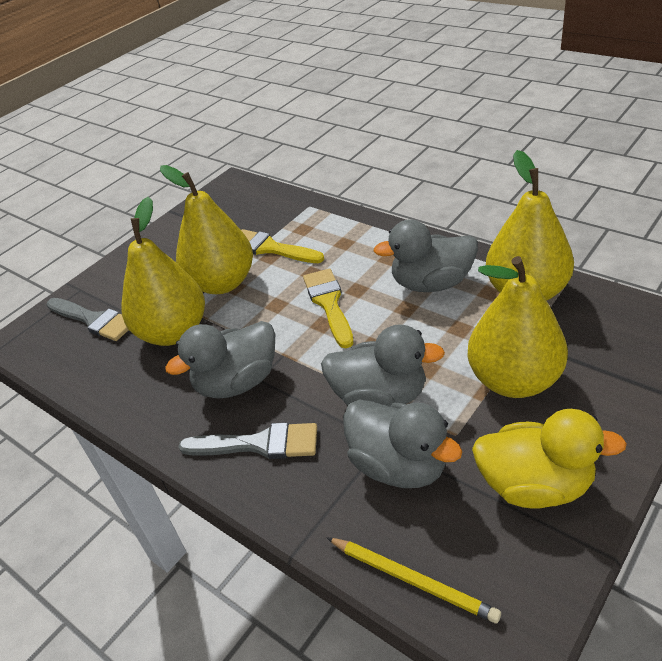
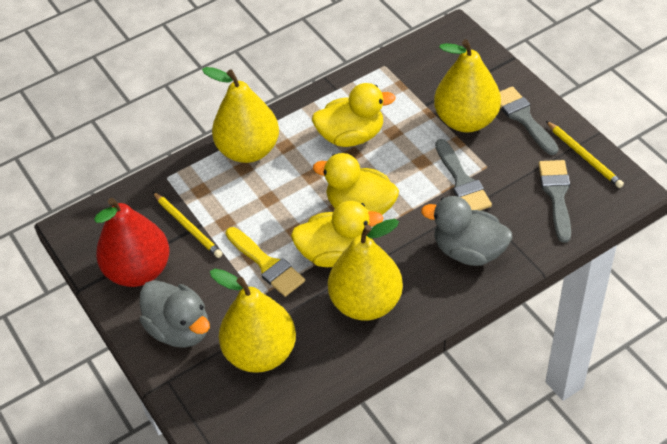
grey brush: 2 -> 3
grey duck: 4 -> 2
red pear: 0 -> 1
yellow brush: 2 -> 1
yellow duck: 1 -> 3
yellow pencil: 1 -> 2

